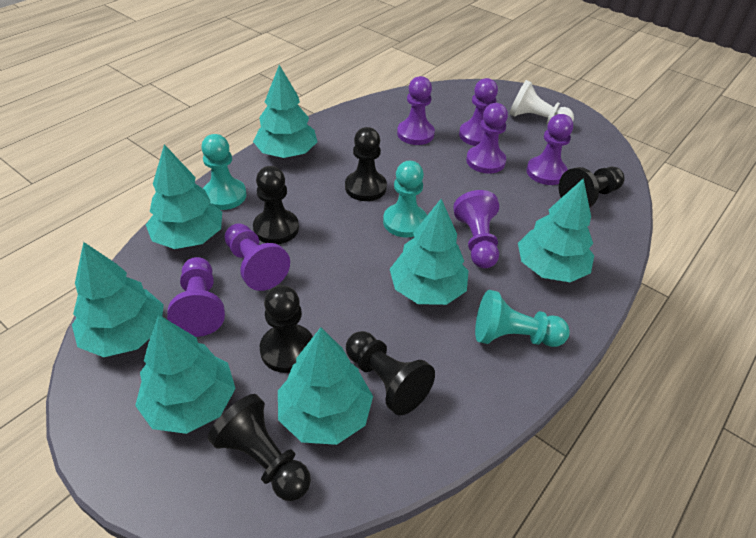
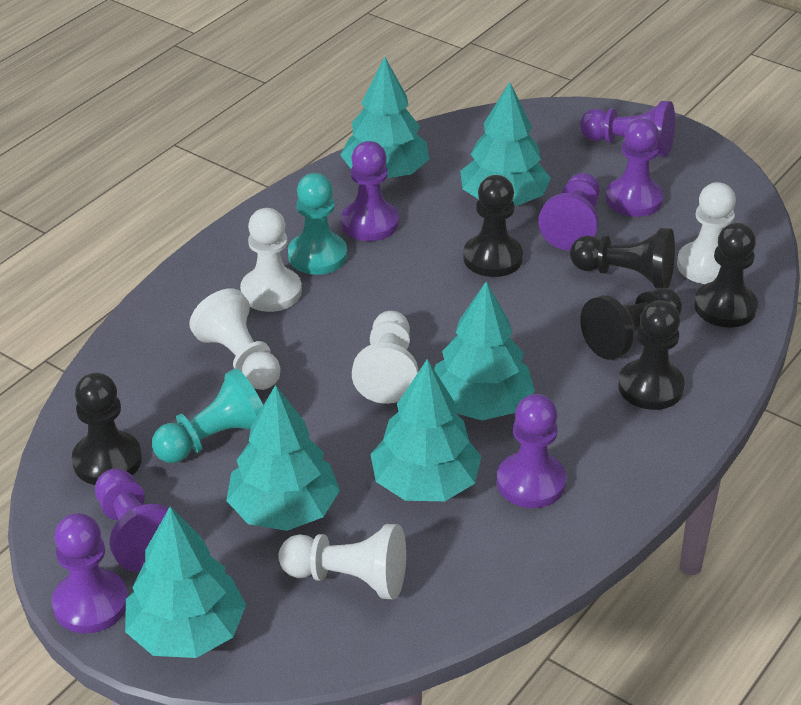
turquoise pawn: 3 -> 2
turquoise tree: 7 -> 6
white pawn: 1 -> 5

